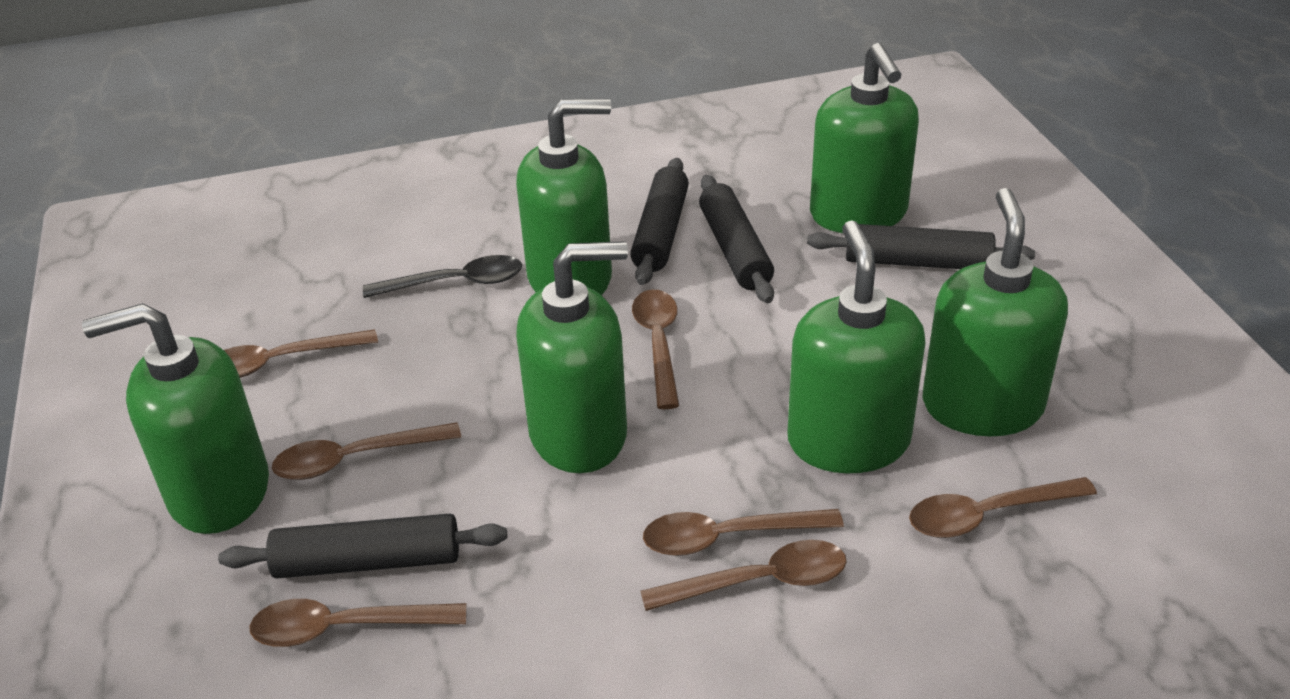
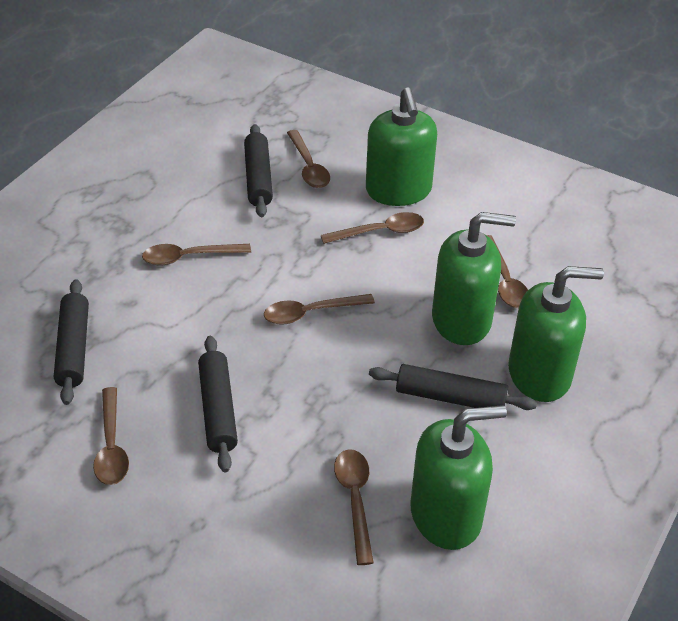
black spoon: 1 -> 0
green soap dispenser: 6 -> 4

